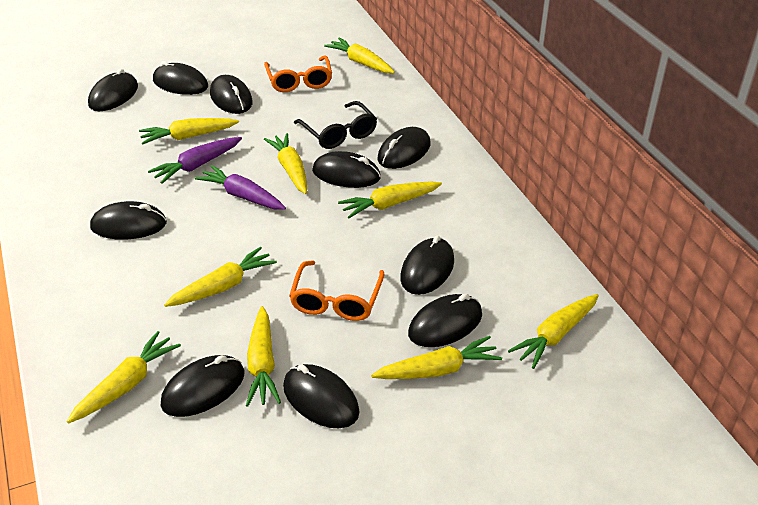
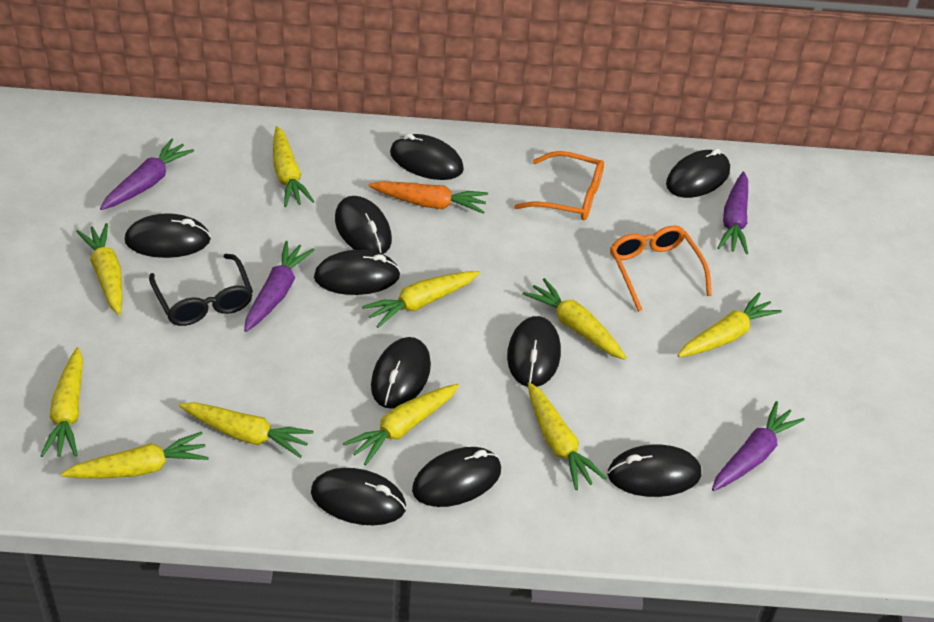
orange carrot: 0 -> 1
purple carrot: 2 -> 4
yellow carrot: 9 -> 10

